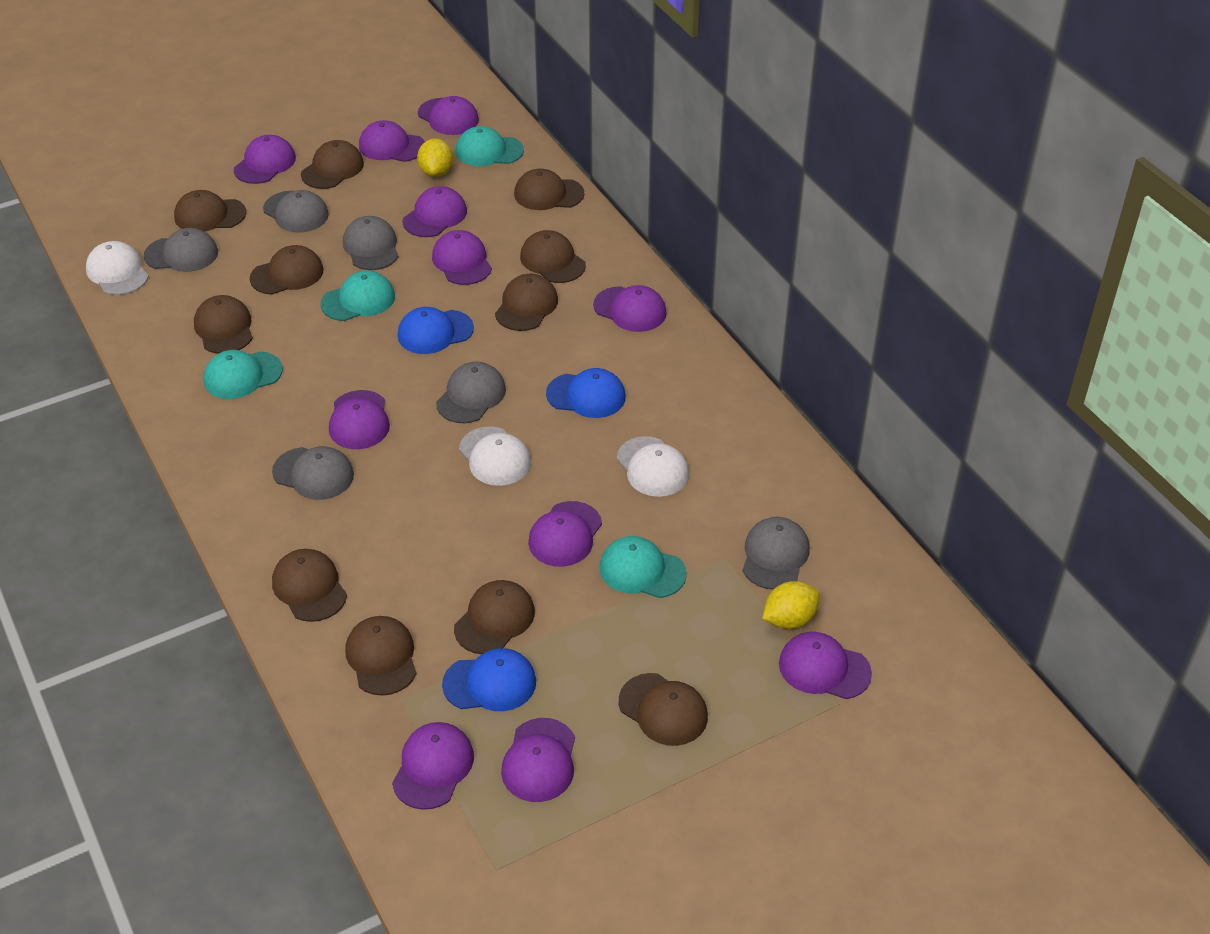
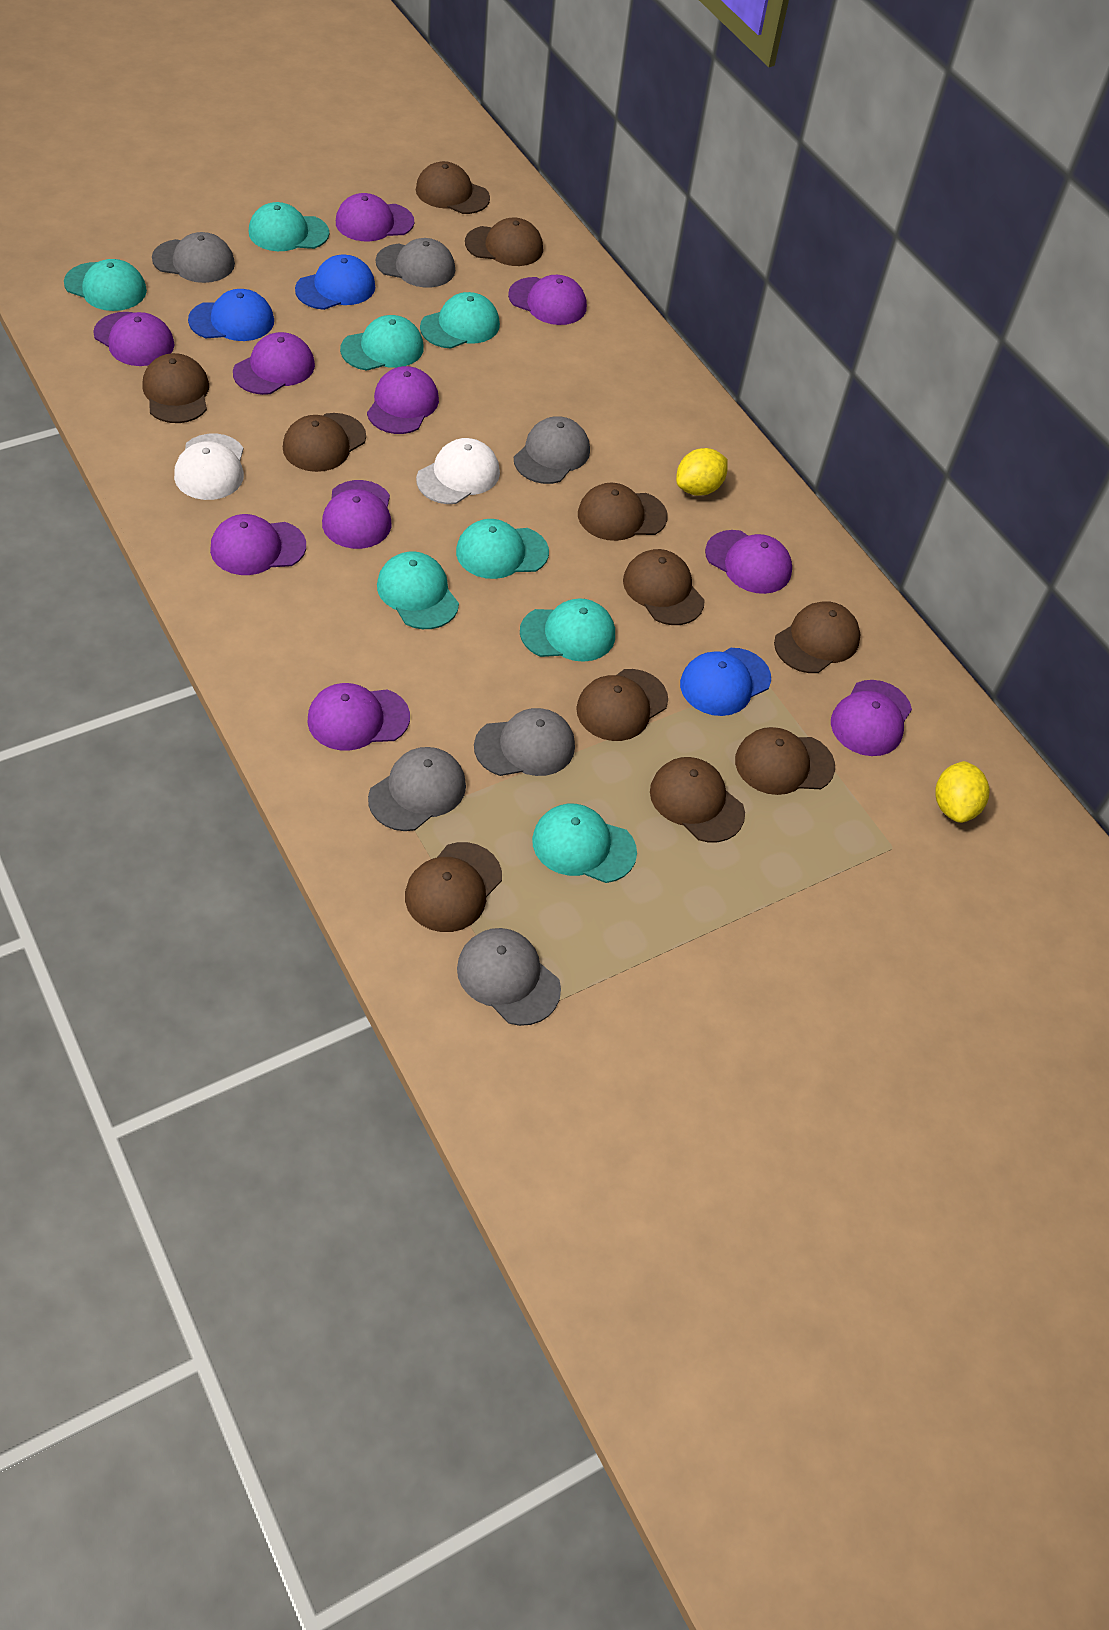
purple cap: 11 -> 10
turquoise cap: 4 -> 8
white cap: 3 -> 2

